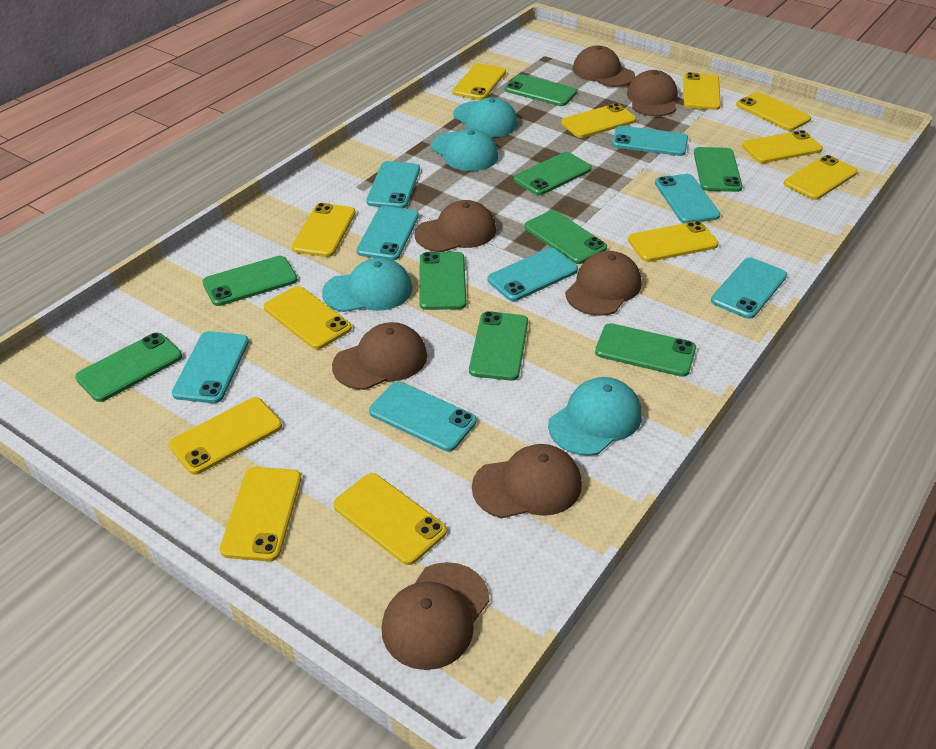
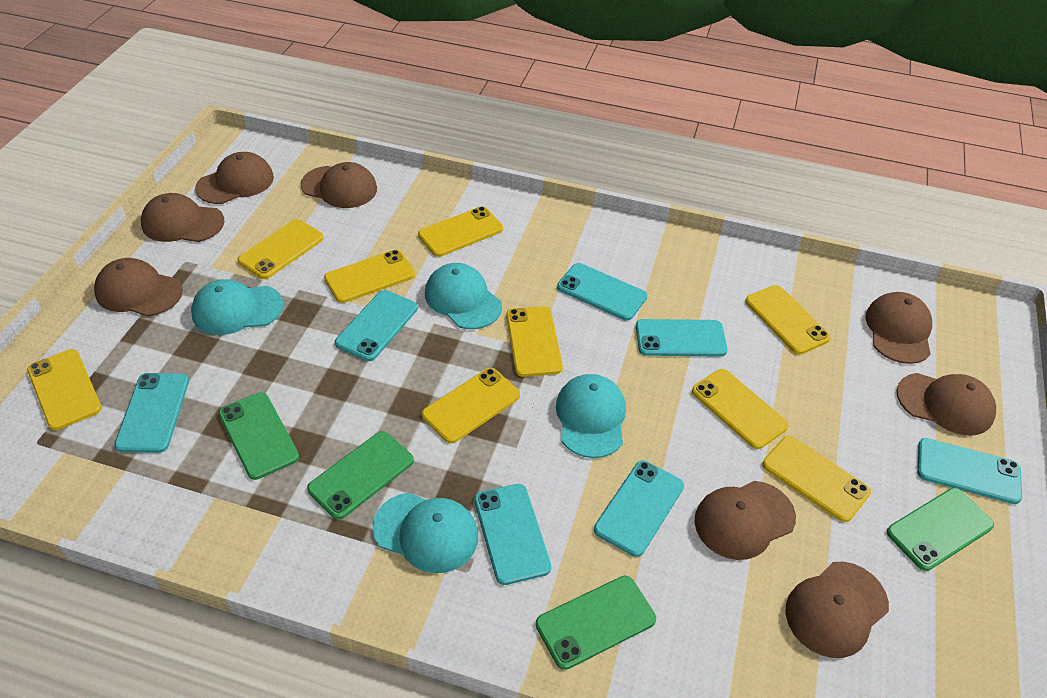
brown cap: 7 -> 8
green phone: 9 -> 4
turquoise phone: 8 -> 7
yellow phone: 12 -> 9

